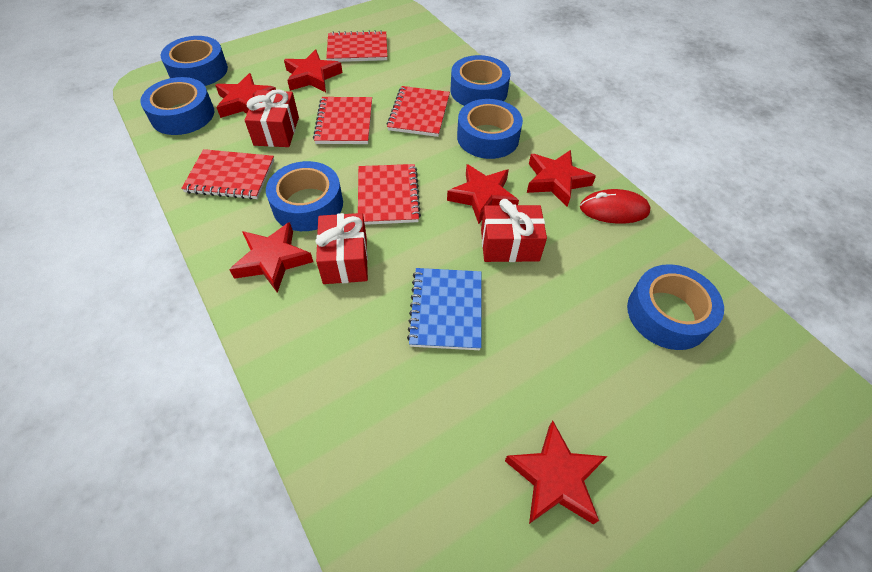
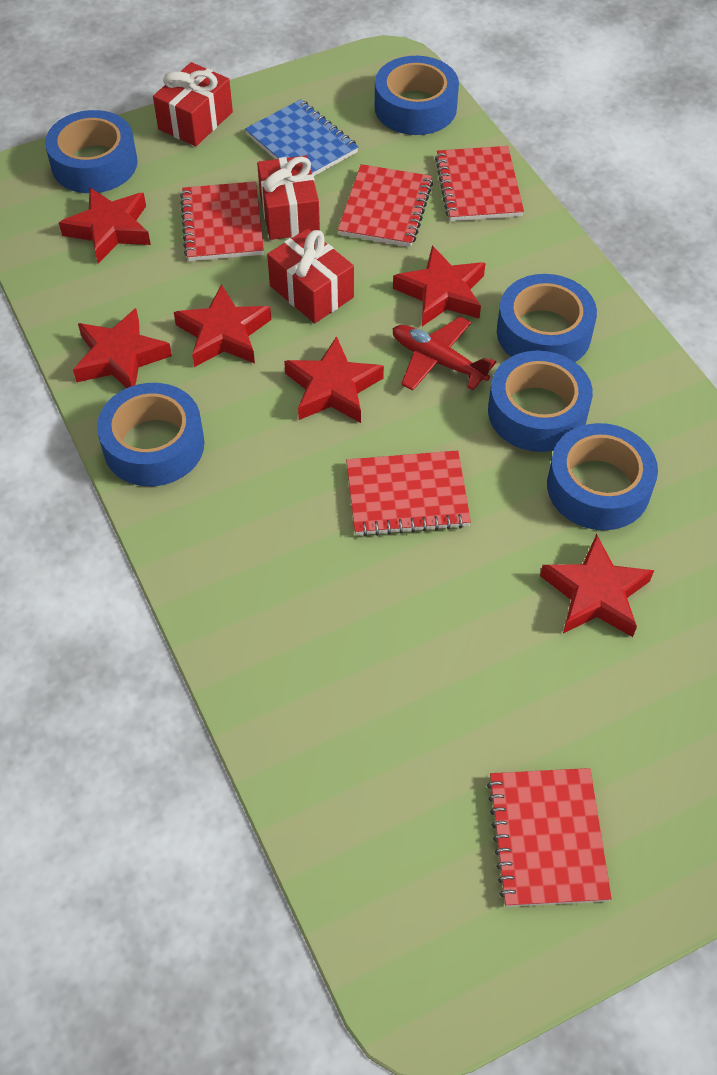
red mouse: 1 -> 0
red plane: 0 -> 1

